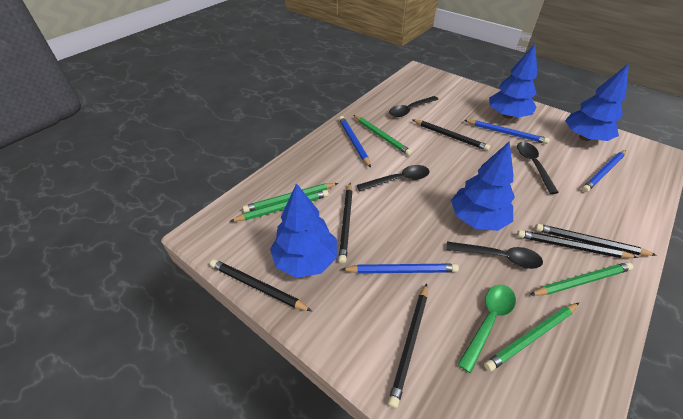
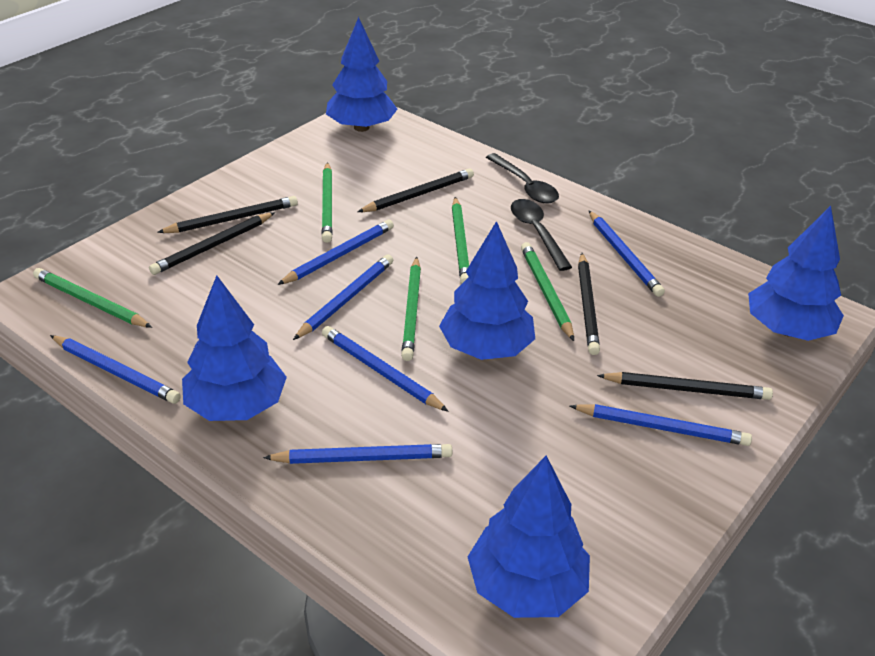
black pencil: 6 -> 5
black spoon: 4 -> 2
blue pencil: 4 -> 7
blue tree: 4 -> 5
green spoon: 1 -> 0

